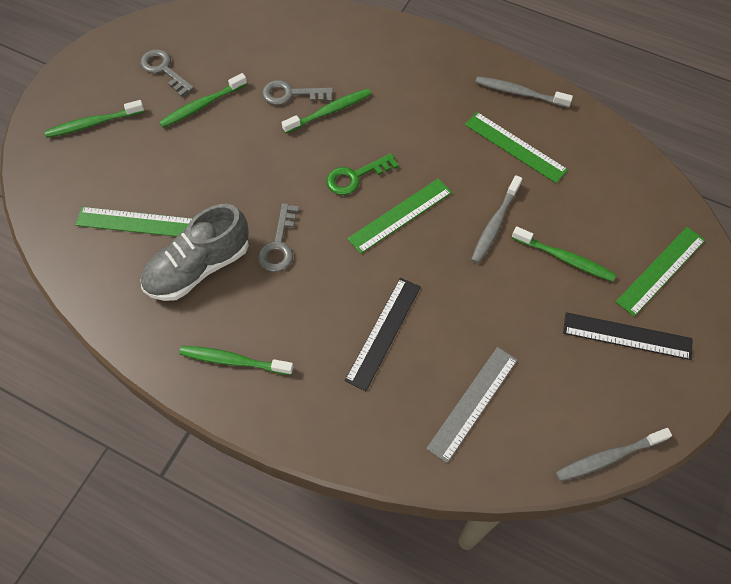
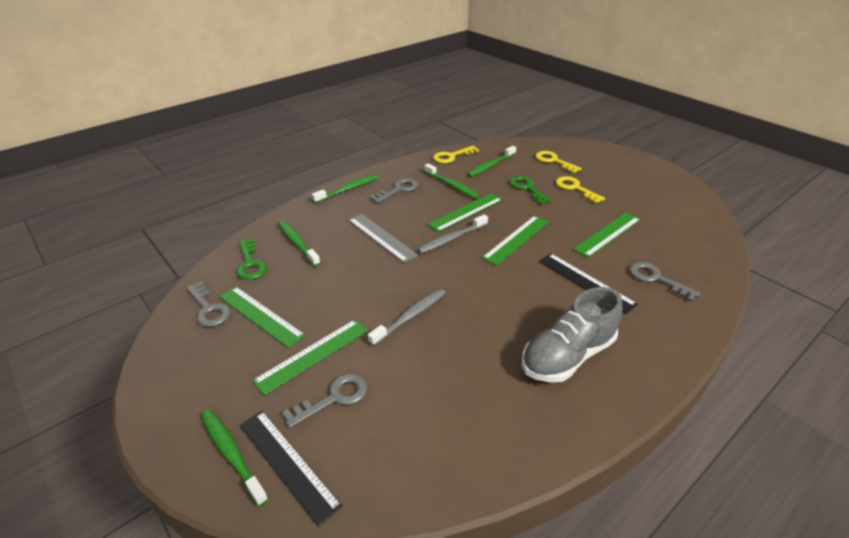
green key: 1 -> 2
green ruler: 4 -> 5
grey key: 3 -> 4
grey toothbrush: 3 -> 2
yellow key: 0 -> 3

